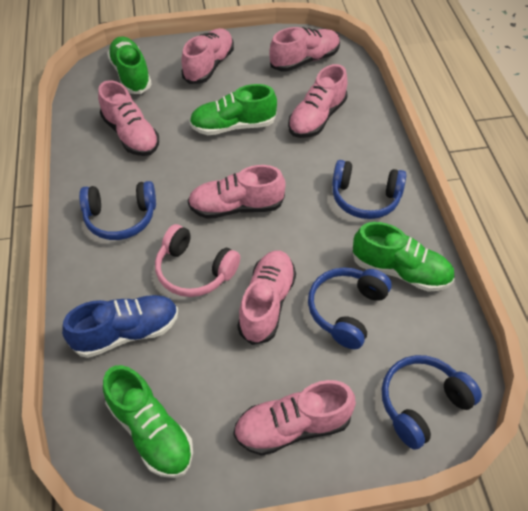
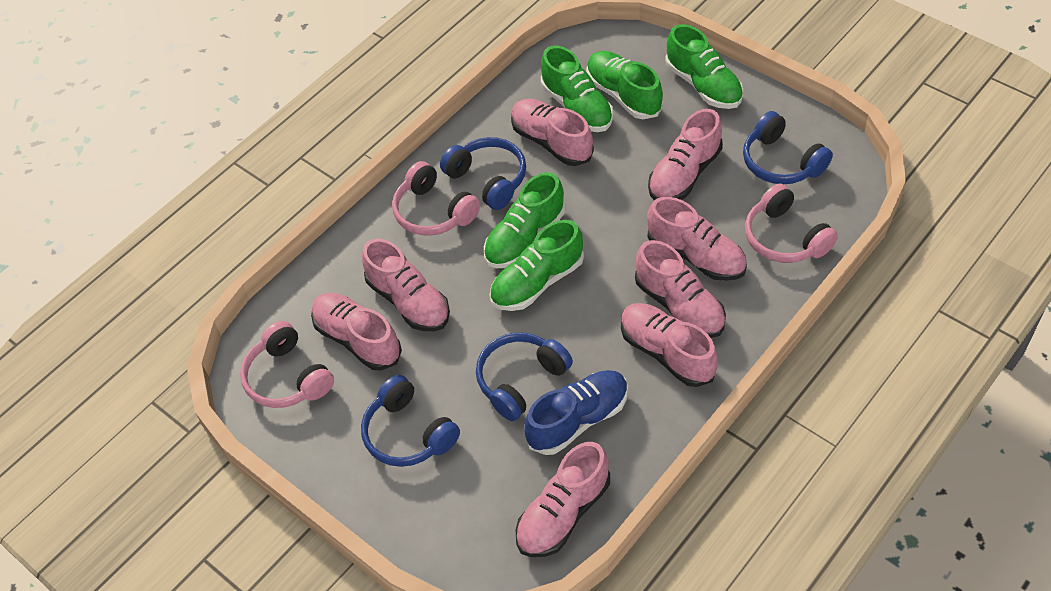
green shoe: 4 -> 5
pink headphones: 1 -> 3
pink shoe: 7 -> 8

